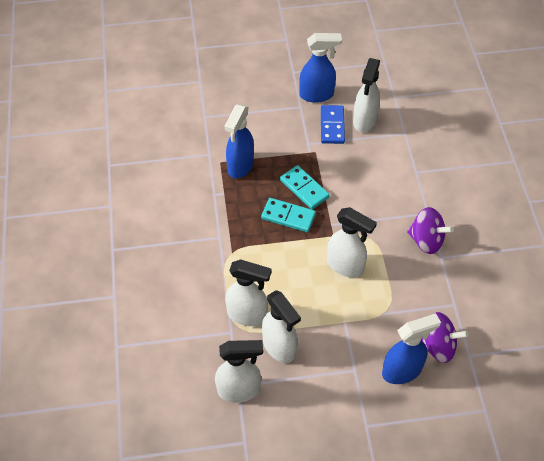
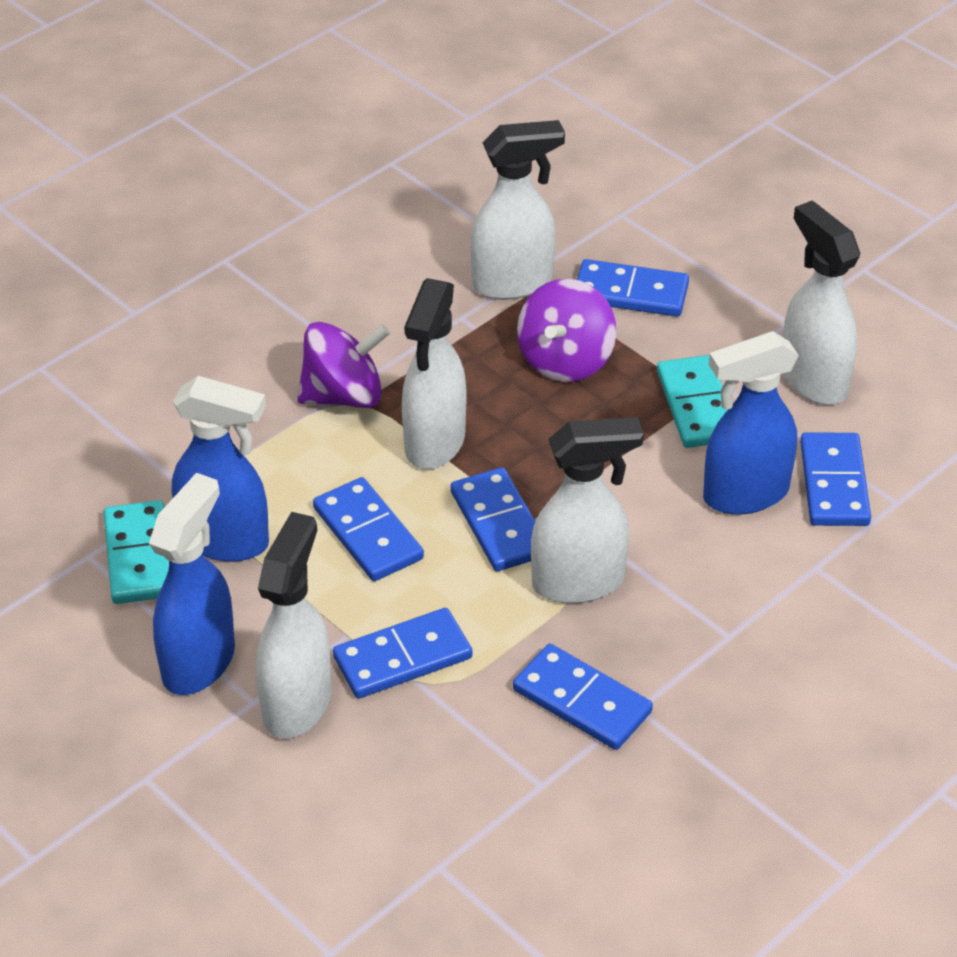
blue domino: 1 -> 6

